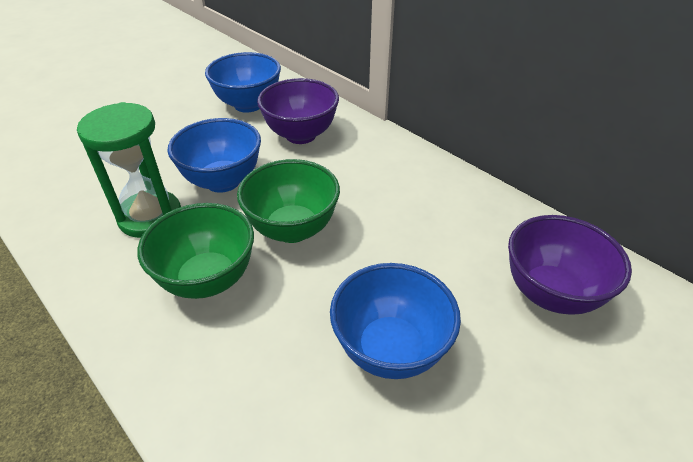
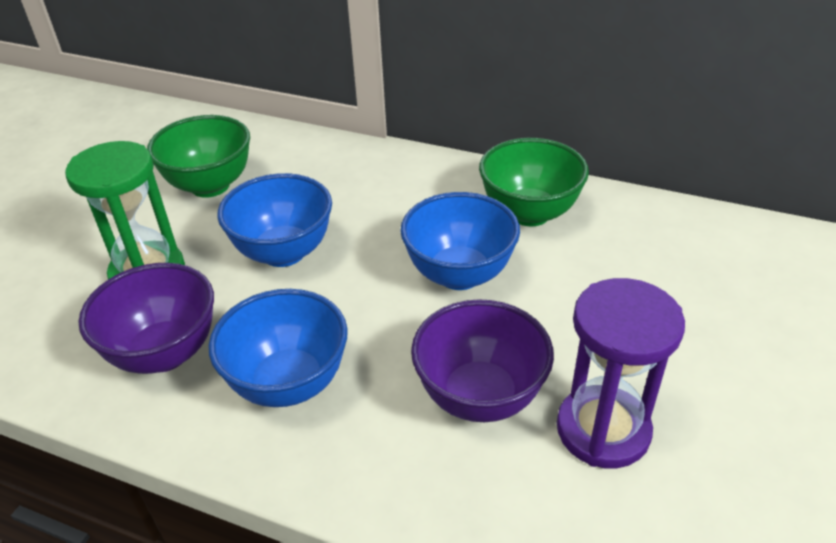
purple hourglass: 0 -> 1

